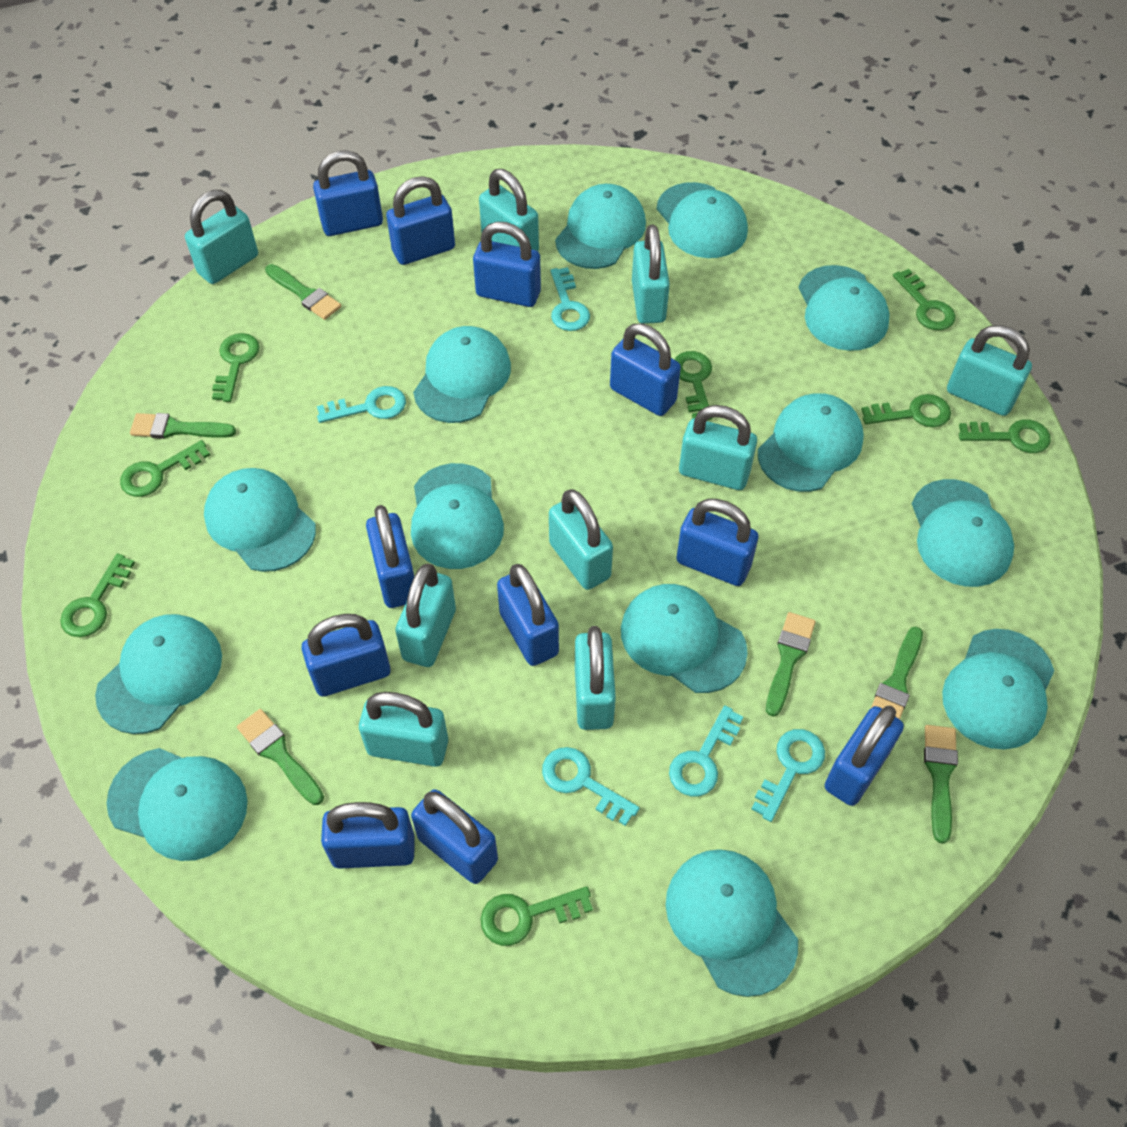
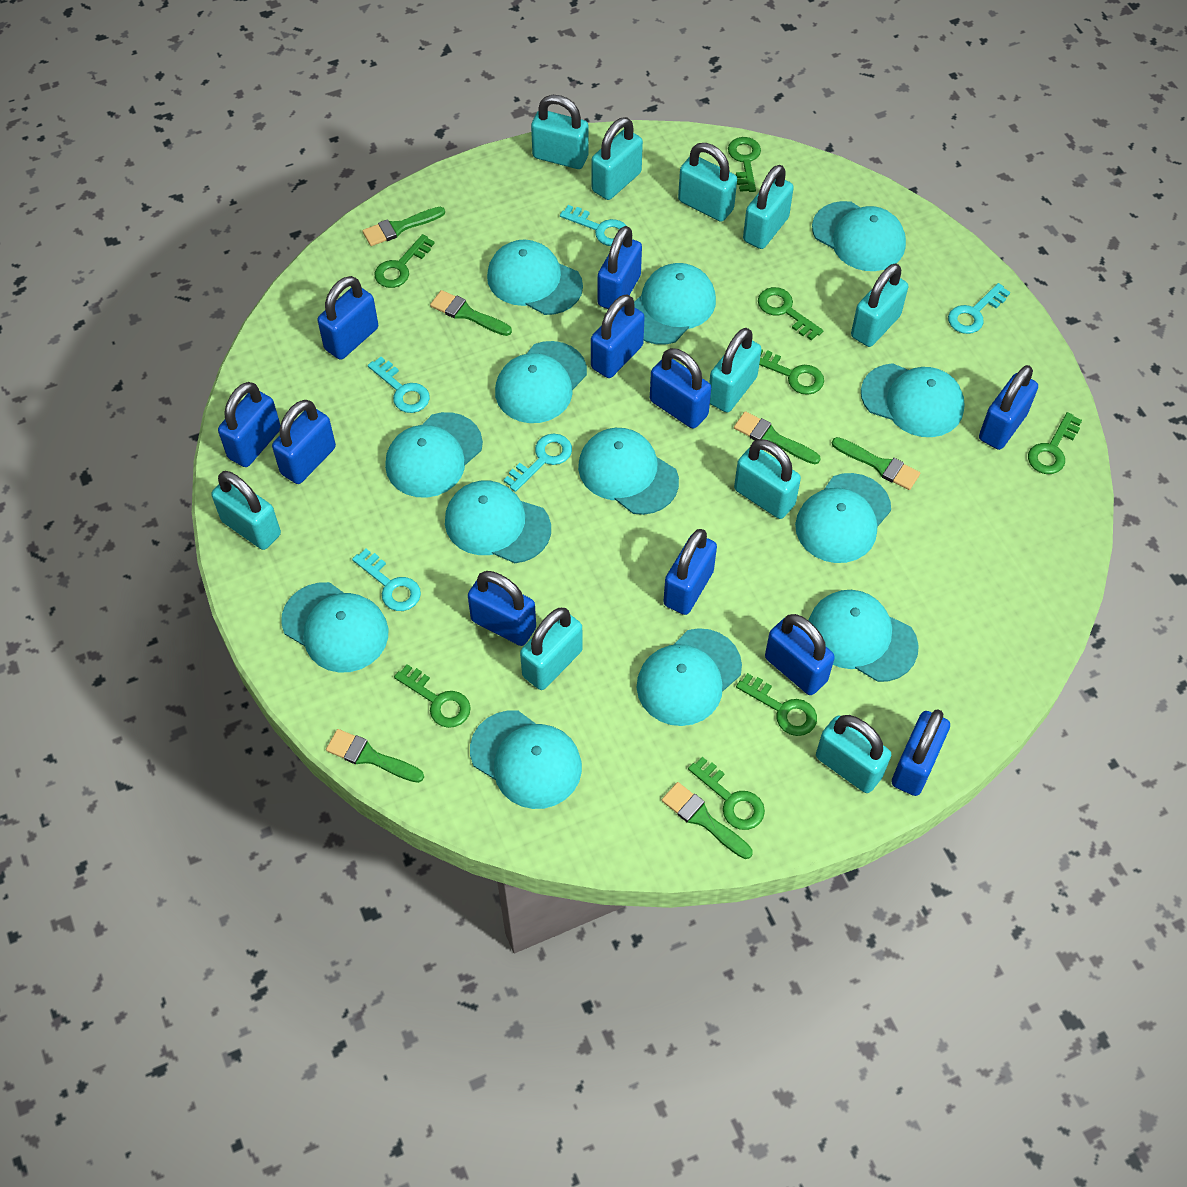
turquoise padlock: 9 -> 10

